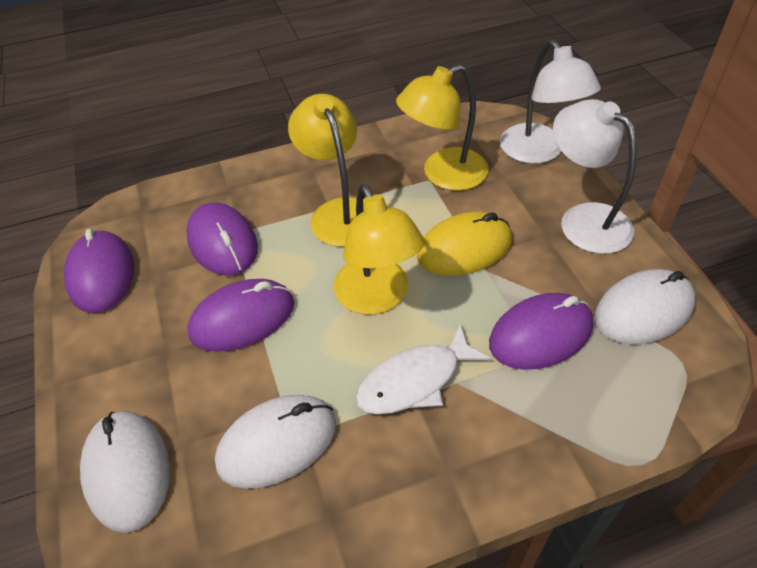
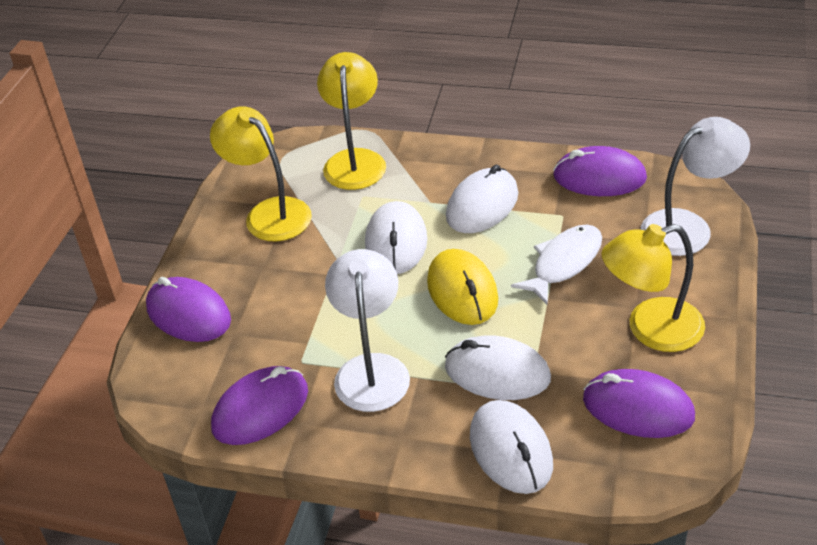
white mouse: 3 -> 4

